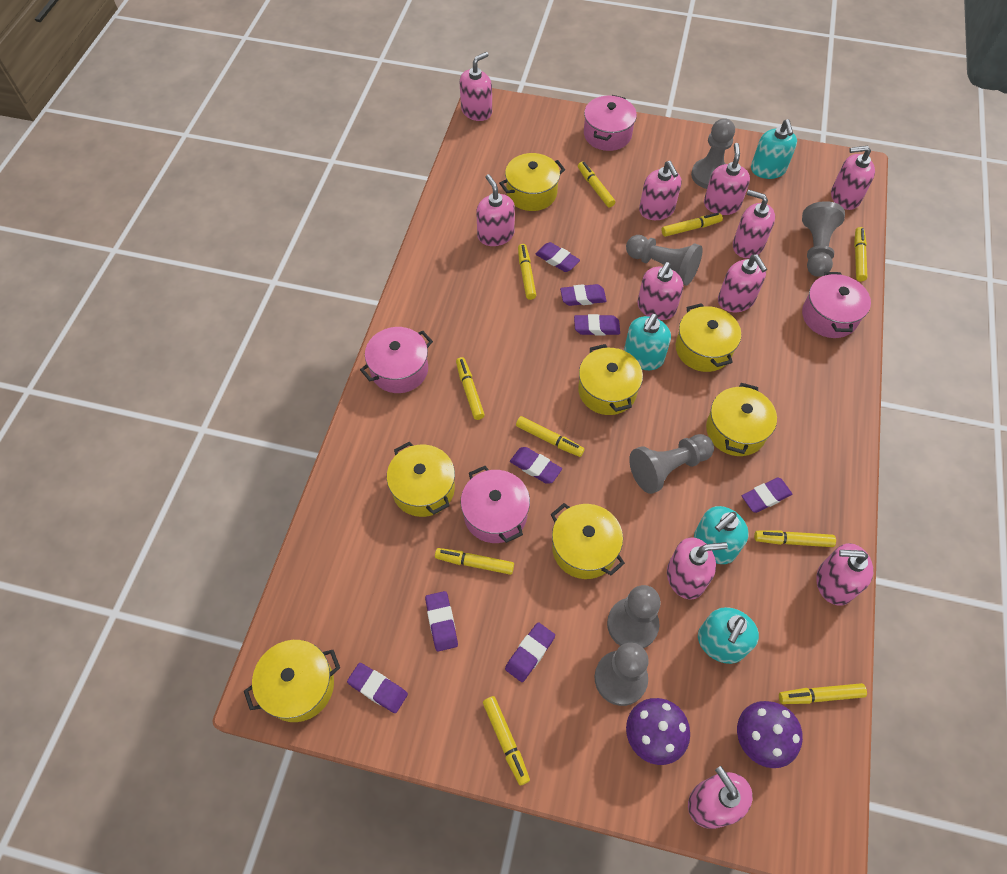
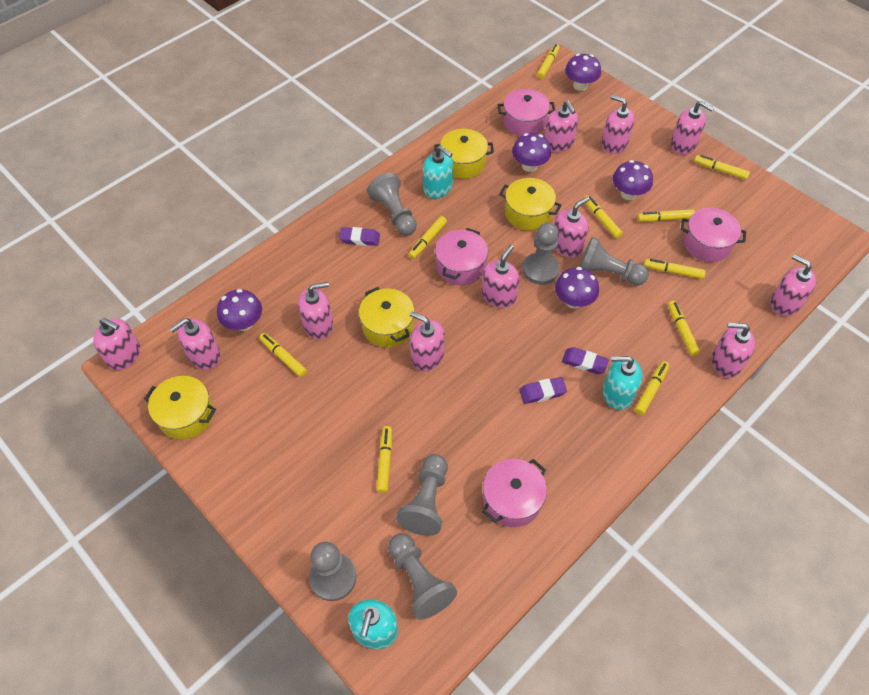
purple eraser: 8 -> 3
purple mushroom: 2 -> 5
turquoise soap dispenser: 4 -> 3
yellow pot: 7 -> 4

